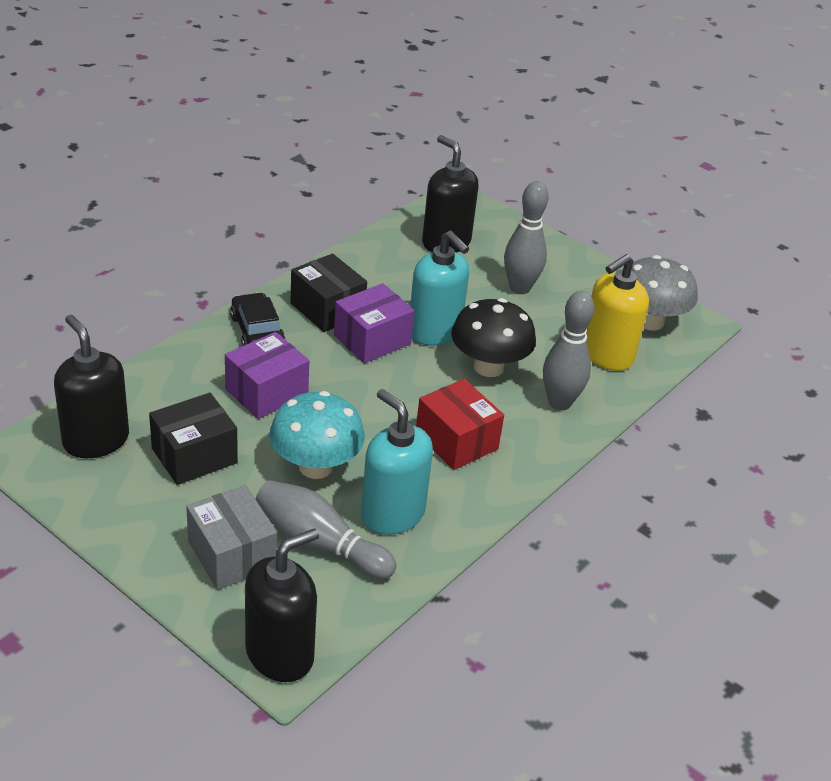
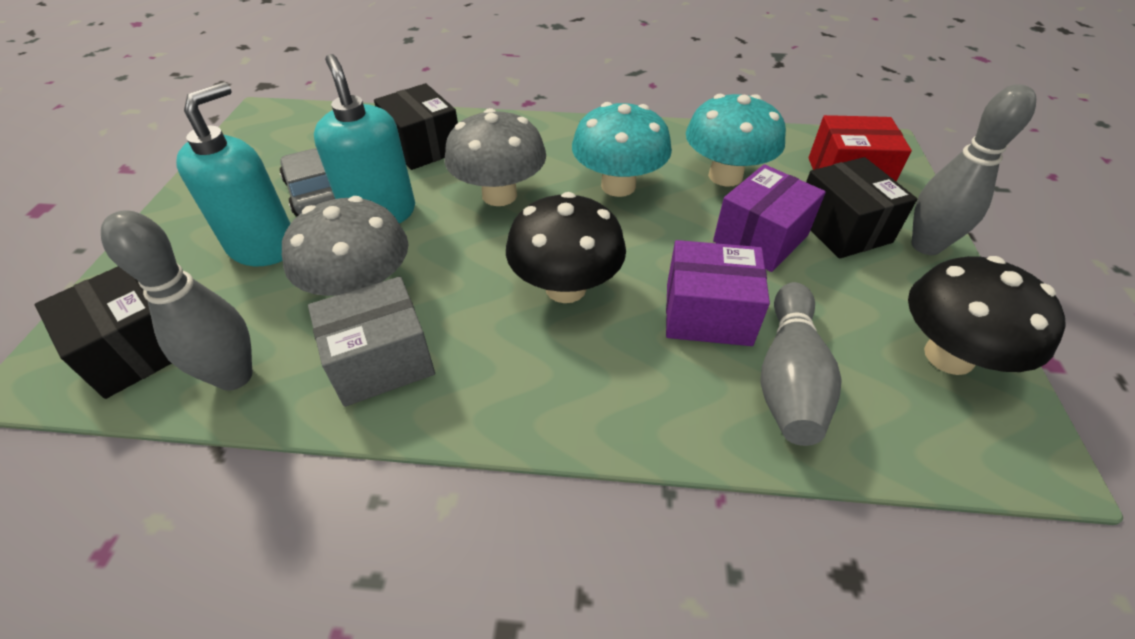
black box: 2 -> 3
black car: 1 -> 0
black mushroom: 1 -> 2
black soap dispenser: 3 -> 0
grey car: 0 -> 1
grey mushroom: 1 -> 2
turquoise mushroom: 1 -> 2
yellow soap dispenser: 1 -> 0

